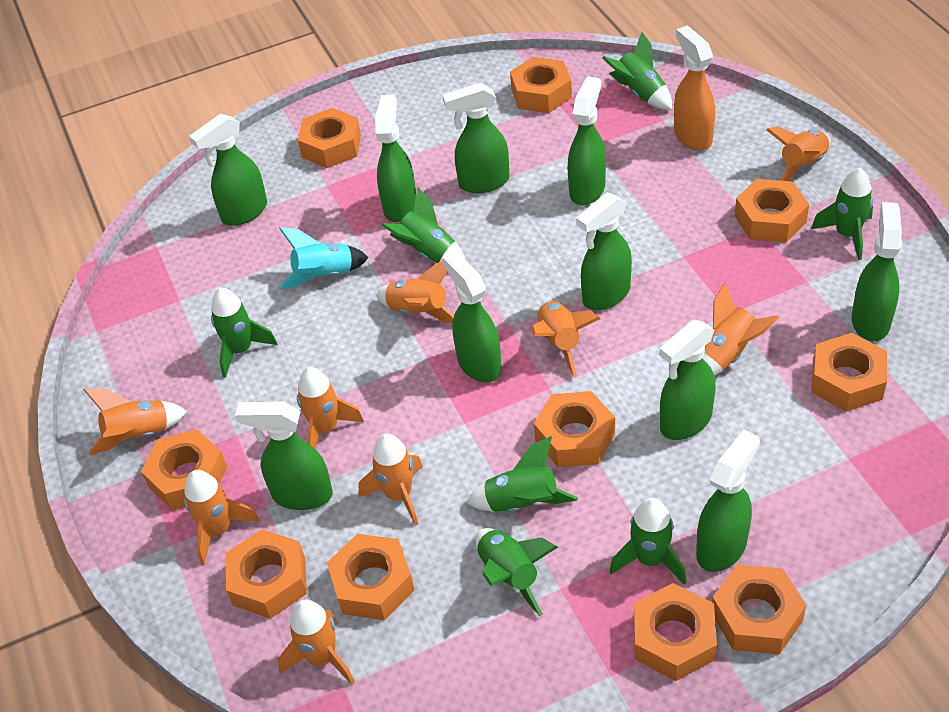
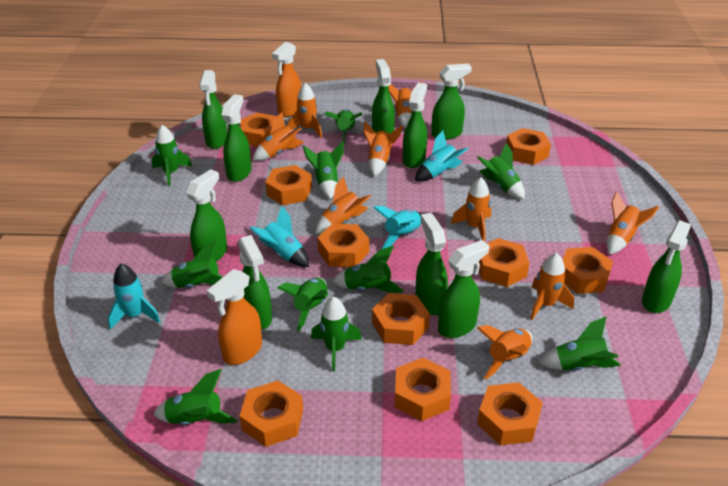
green rocket: 7 -> 10
orange spray bottle: 1 -> 2
turquoise rocket: 1 -> 4

